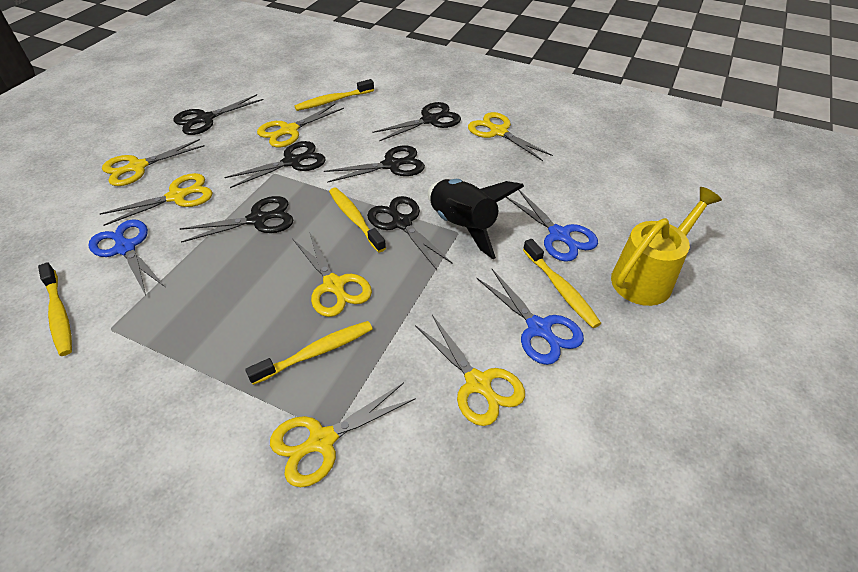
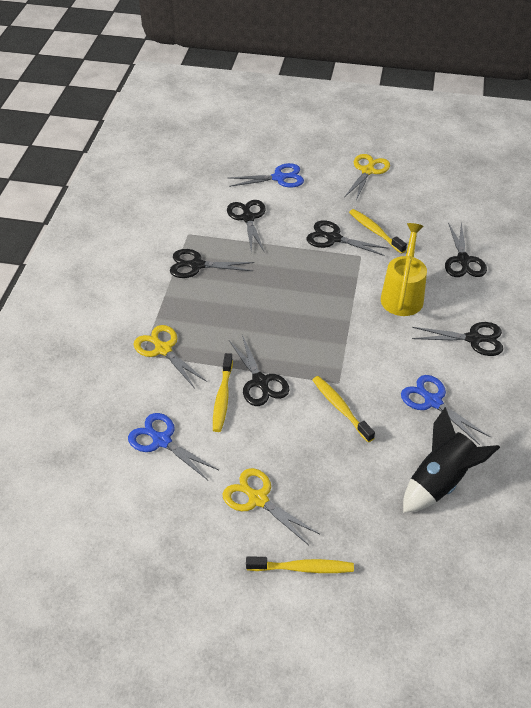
yellow scissors: 7 -> 3
yellow toothbrush: 5 -> 4

